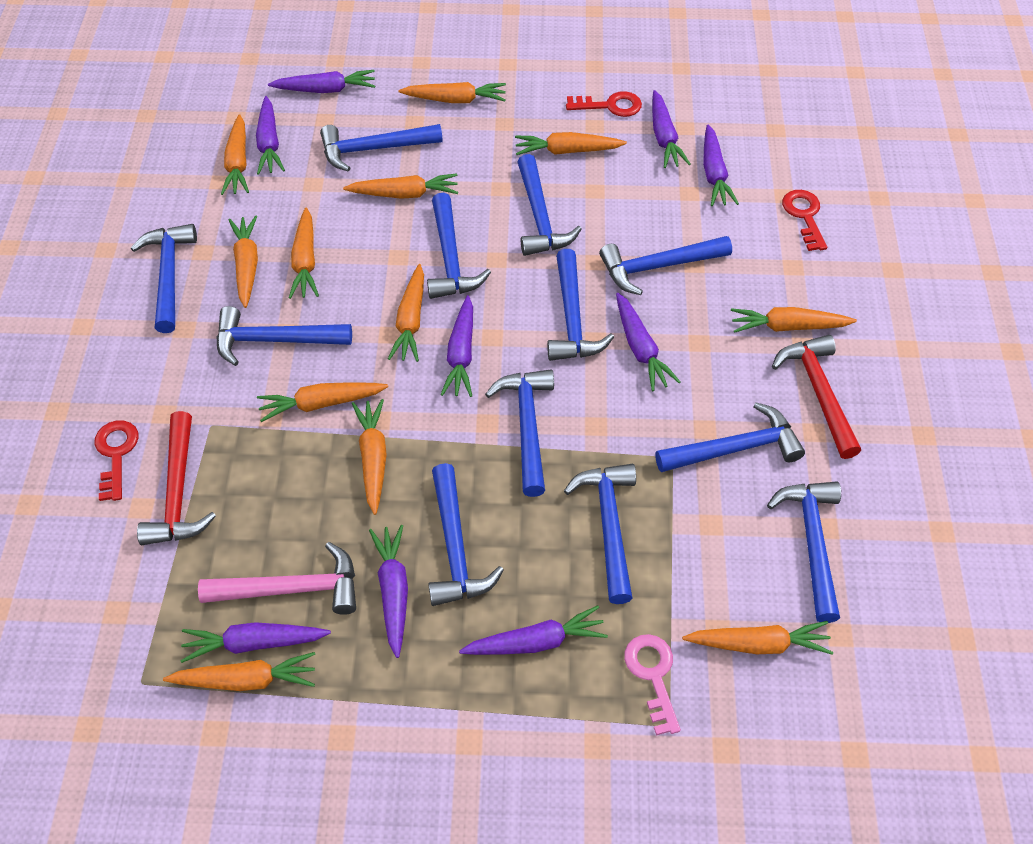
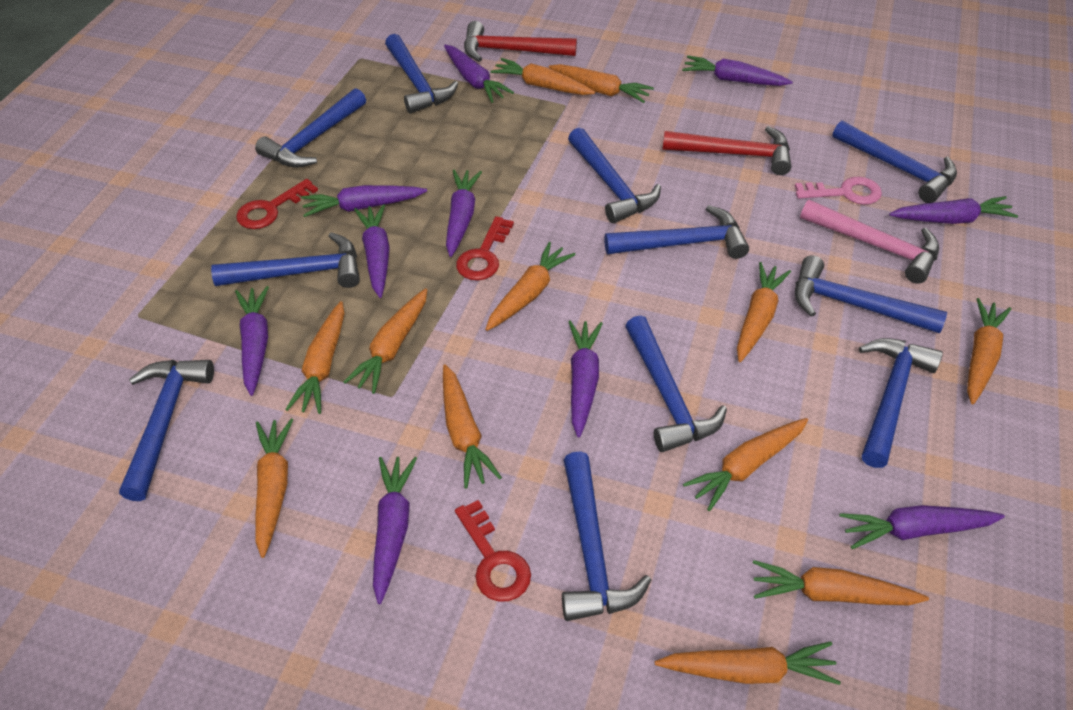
blue hammer: 12 -> 11
purple carrot: 9 -> 10

